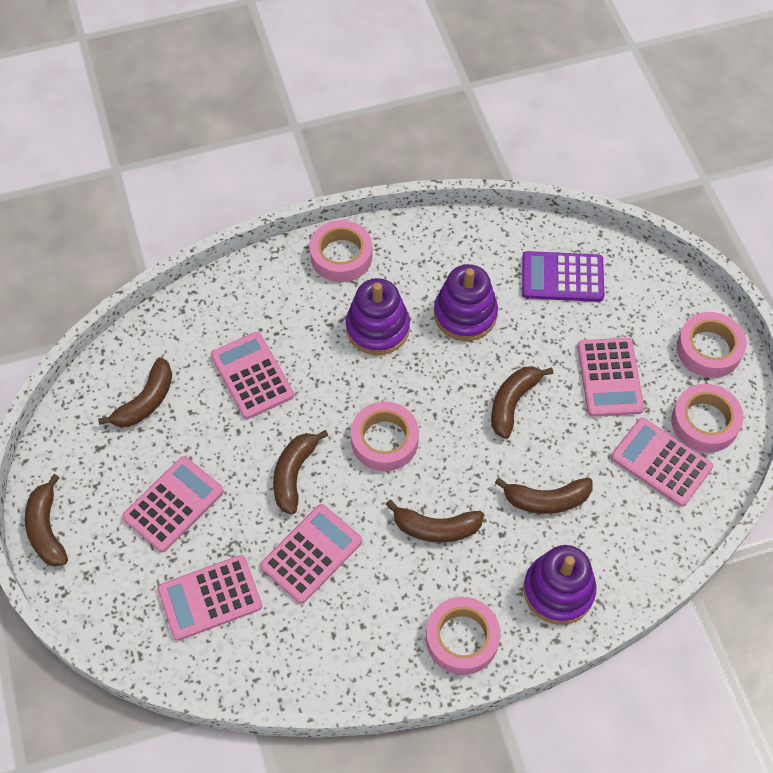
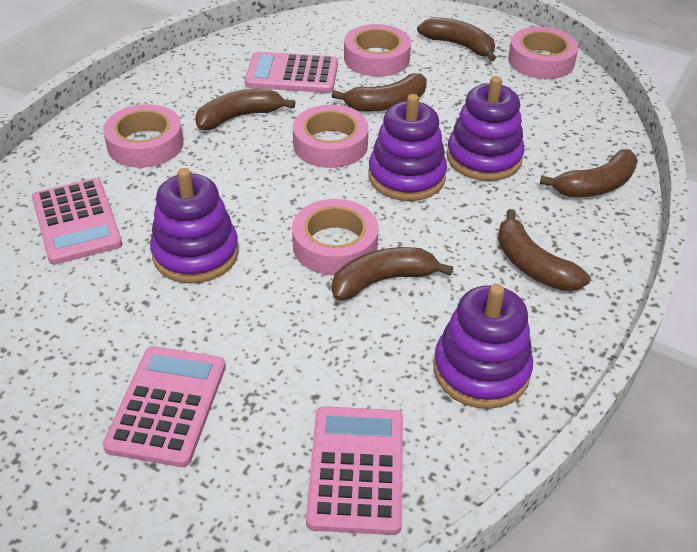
pink calculator: 6 -> 4
purple calculator: 1 -> 0
purple stacking toy: 3 -> 4

